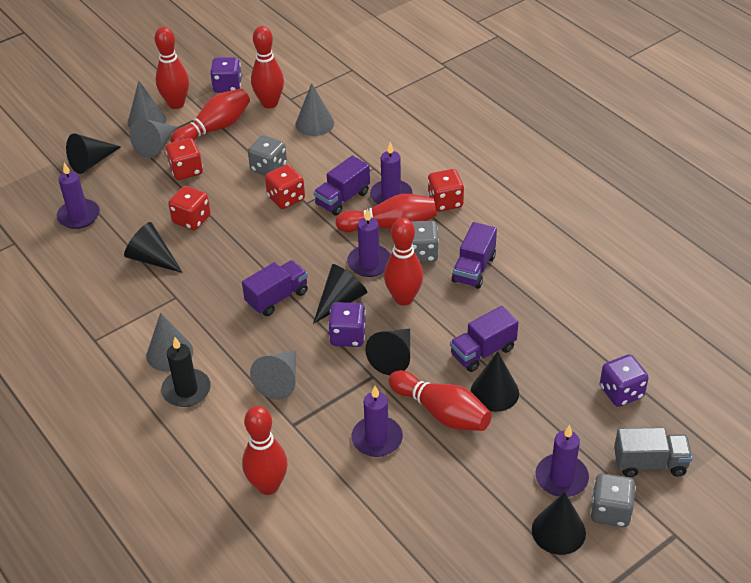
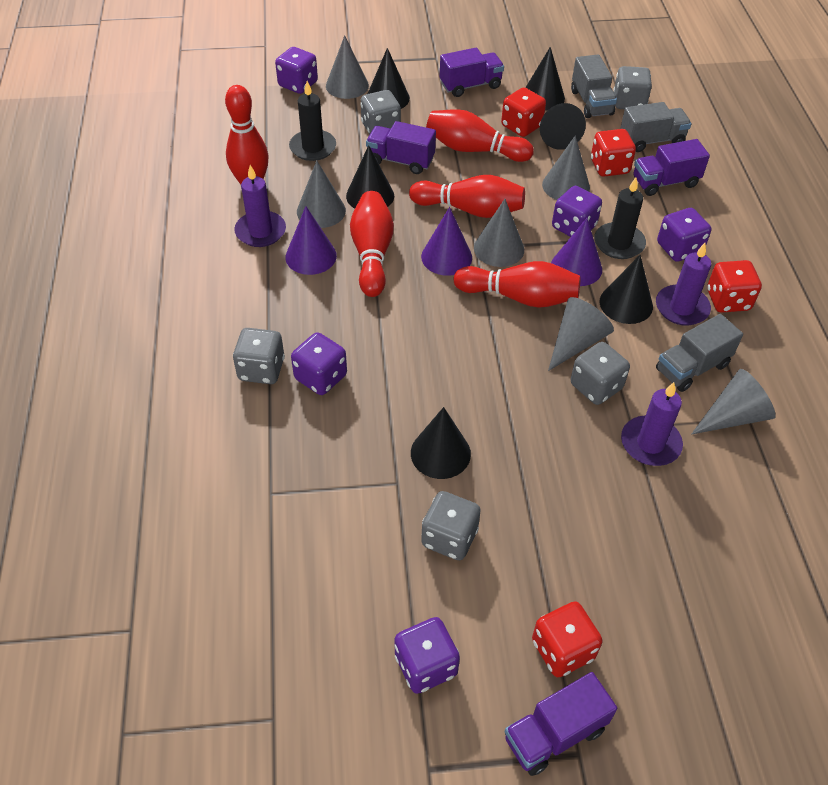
black candle: 1 -> 2
grey cone: 5 -> 6
grey dice: 3 -> 5
grey truck: 1 -> 3
purple candle: 5 -> 3
purple cone: 0 -> 3
purple dice: 3 -> 5
red bowling pin: 7 -> 5

